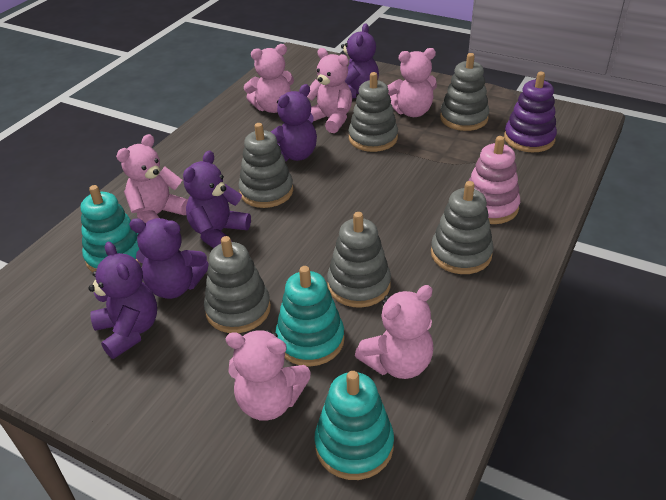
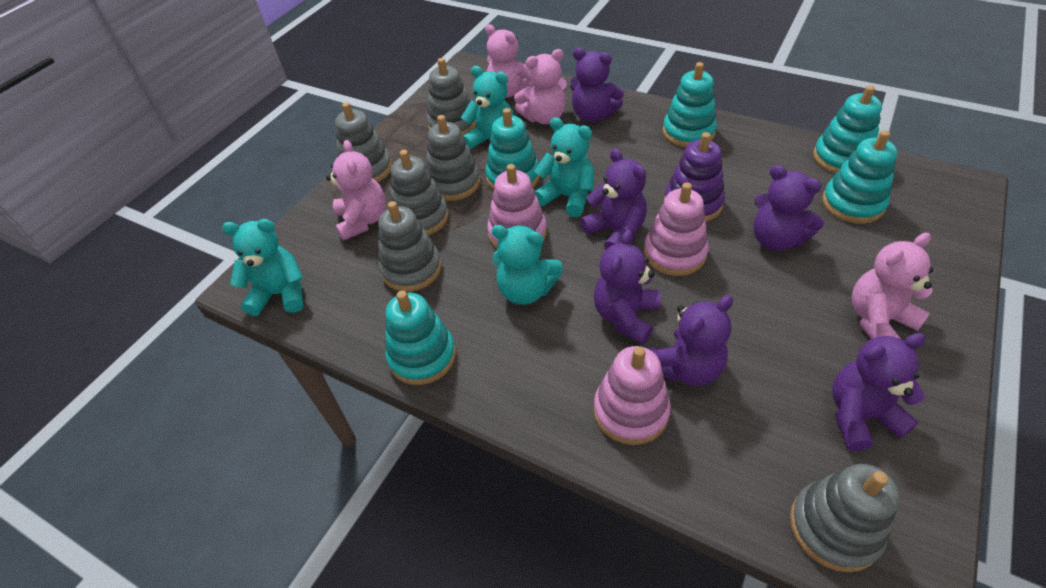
pink stacking toy: 1 -> 3
pink teddy bear: 6 -> 4
purple teddy bear: 5 -> 6
turquoise stacking toy: 3 -> 5
turquoise teddy bear: 0 -> 4

